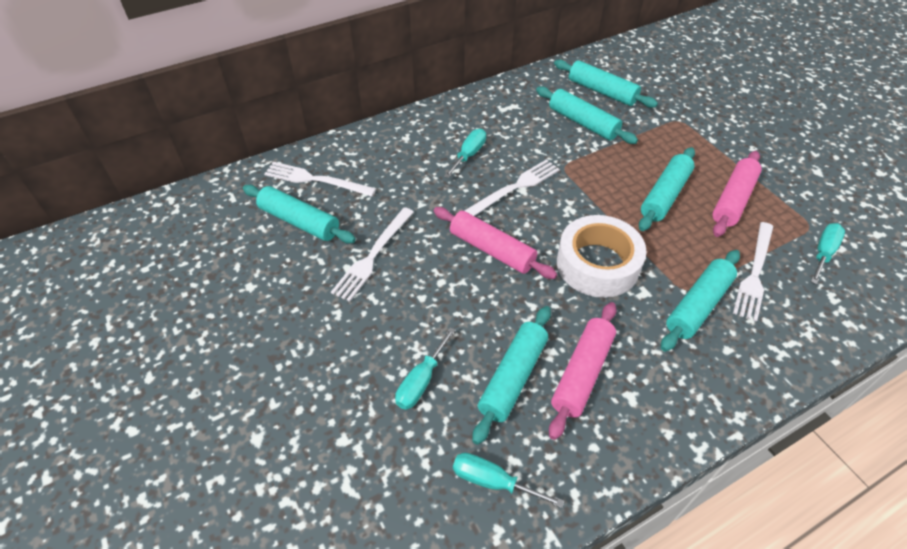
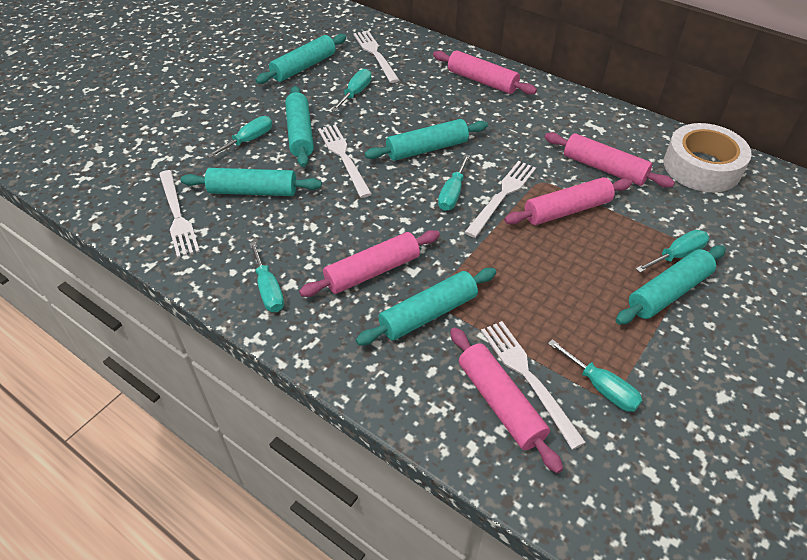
pink rolling pin: 3 -> 5
turquoise screwdriver: 4 -> 6
white fork: 4 -> 5

